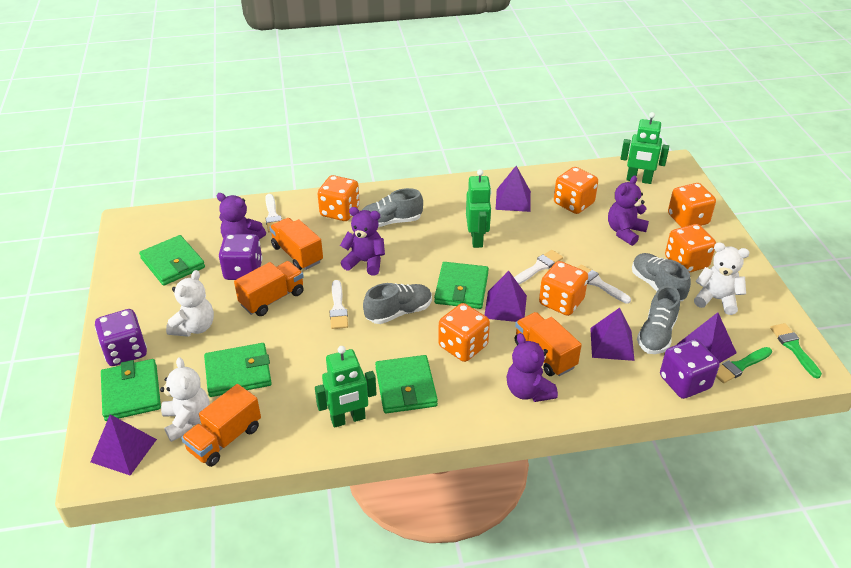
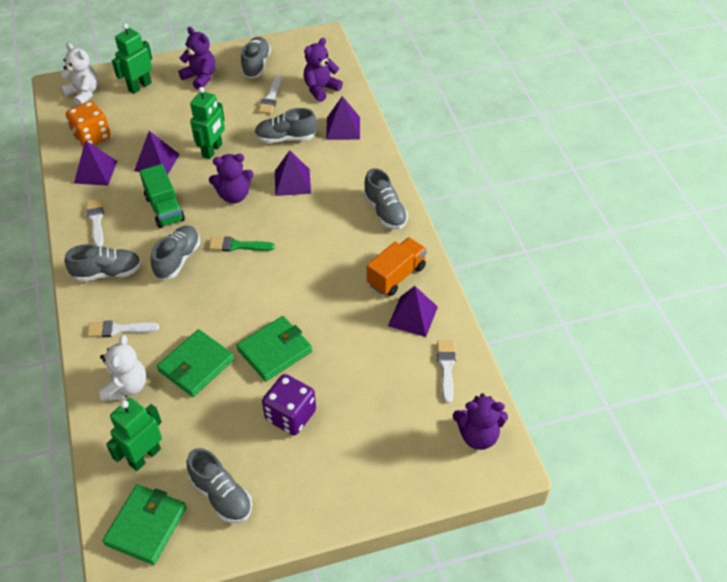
green brush: 2 -> 1
green truck: 0 -> 1
green wallet: 5 -> 3
grey shoe: 4 -> 6
orange dice: 6 -> 1
orange truck: 4 -> 1
purple dice: 3 -> 1
white teddy bear: 3 -> 2

